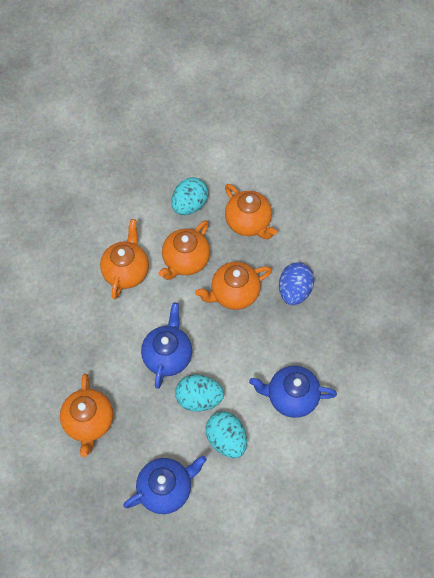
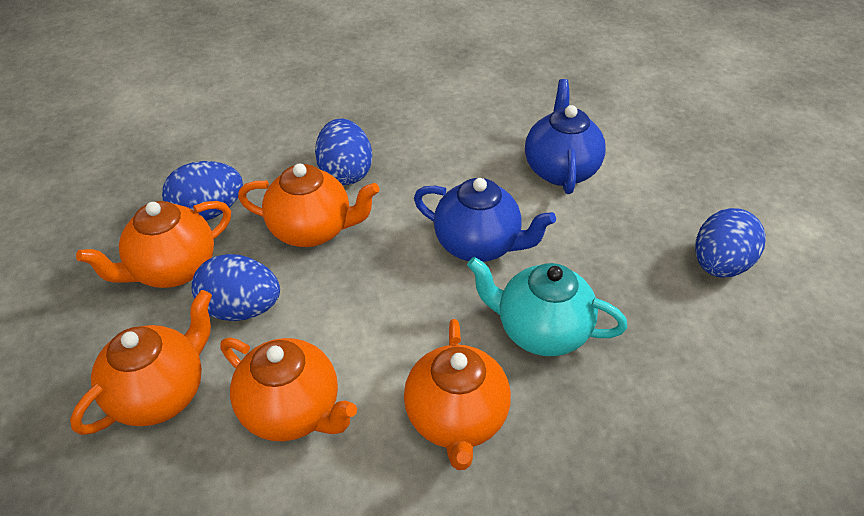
blue egg: 1 -> 4
blue teapot: 3 -> 2
turquoise egg: 3 -> 0
turquoise teapot: 0 -> 1

